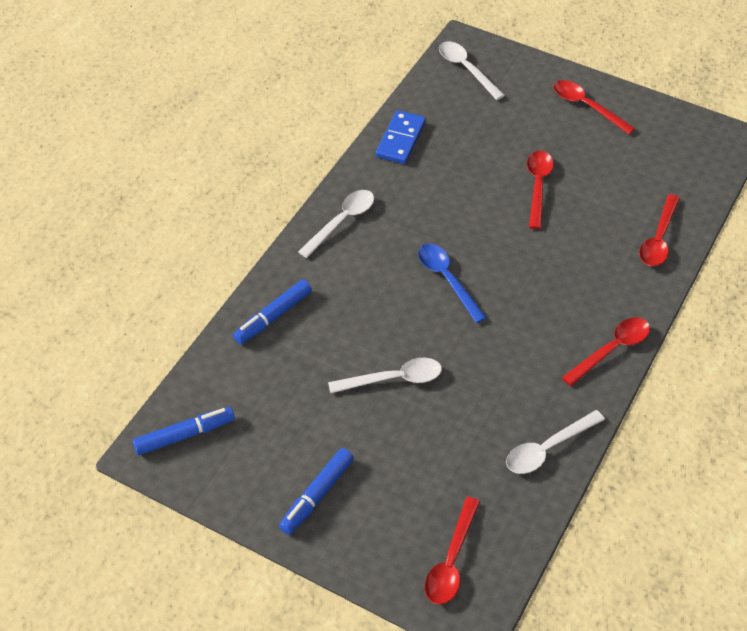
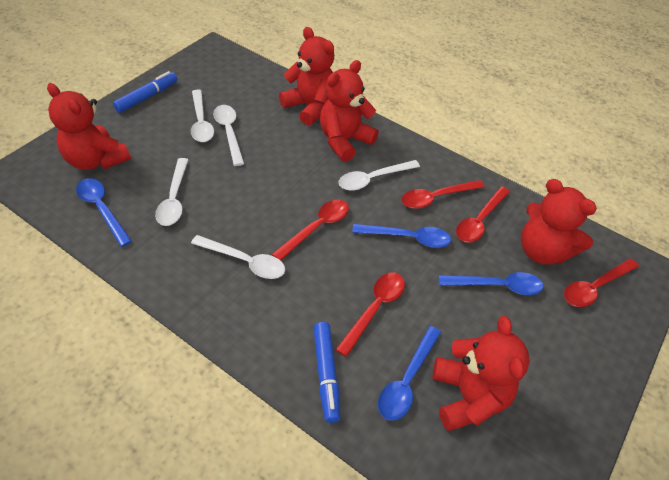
blue domino: 1 -> 0
blue marker: 3 -> 2
blue spoon: 1 -> 4
red teddy bear: 0 -> 5
white spoon: 4 -> 5

